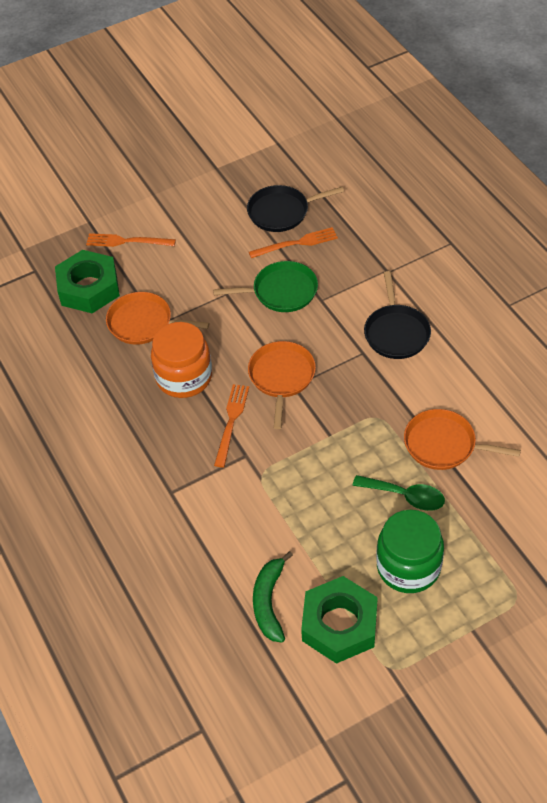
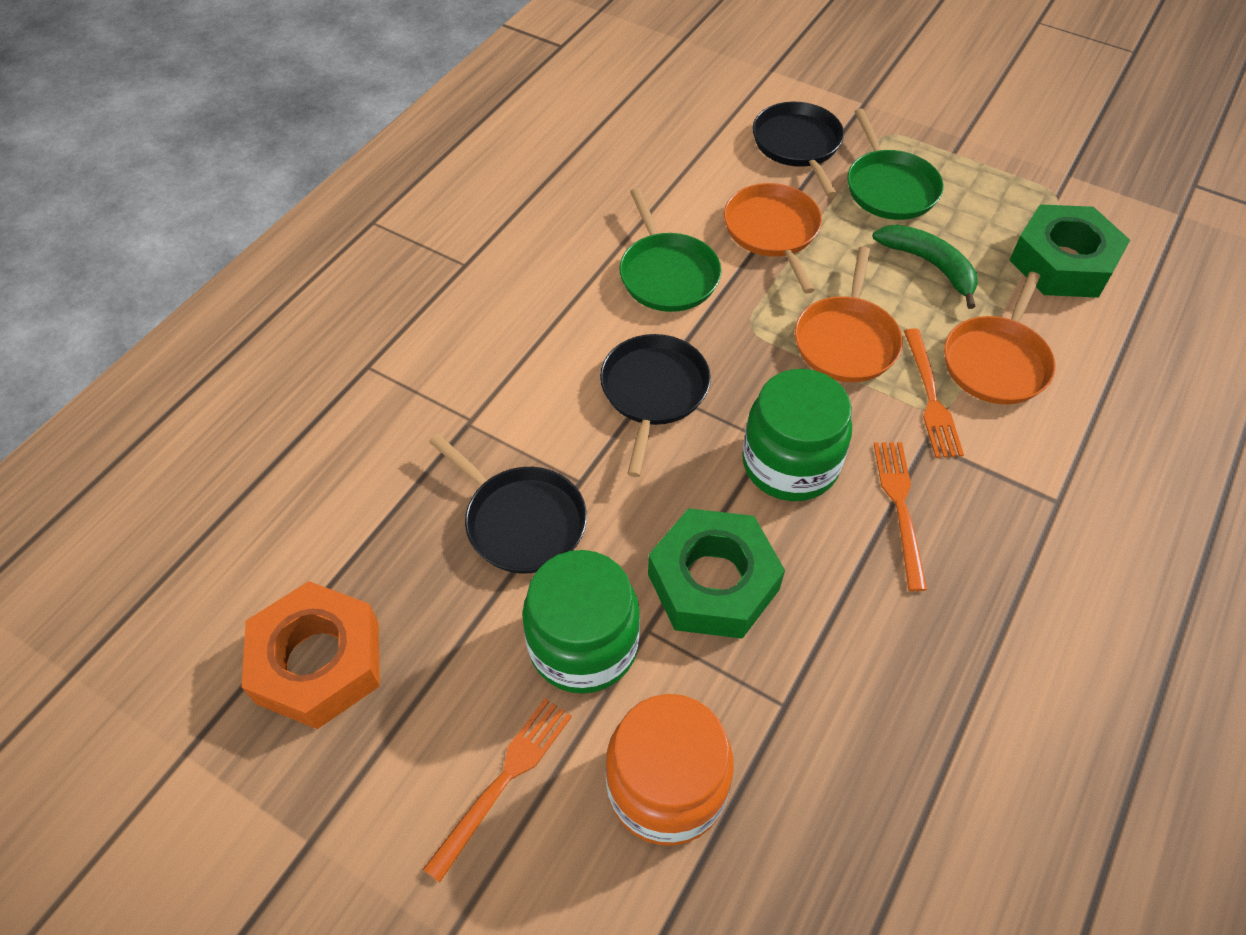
black pan: 2 -> 3
green jar: 1 -> 2
green pan: 1 -> 2
green spoon: 1 -> 0
orange nut: 0 -> 1

